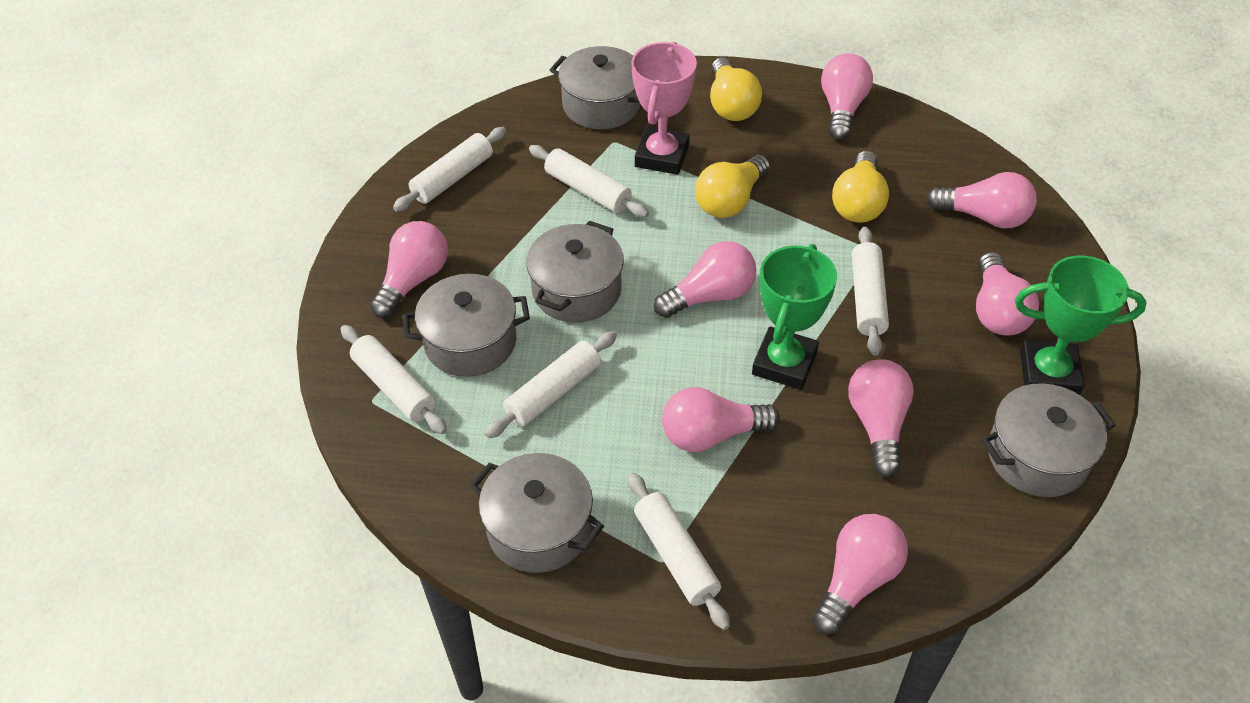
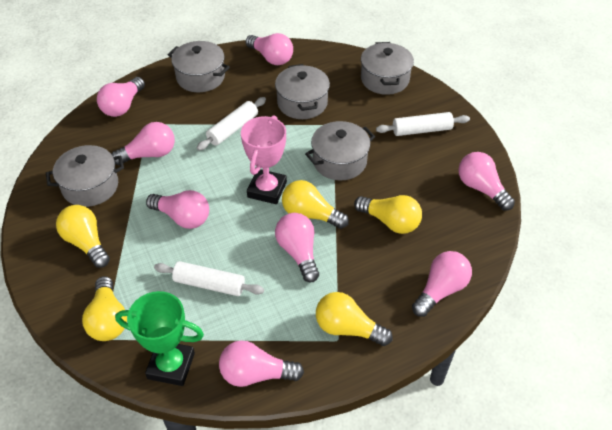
green trophy: 2 -> 1
white rolling pin: 6 -> 3
yellow light bulb: 3 -> 5

